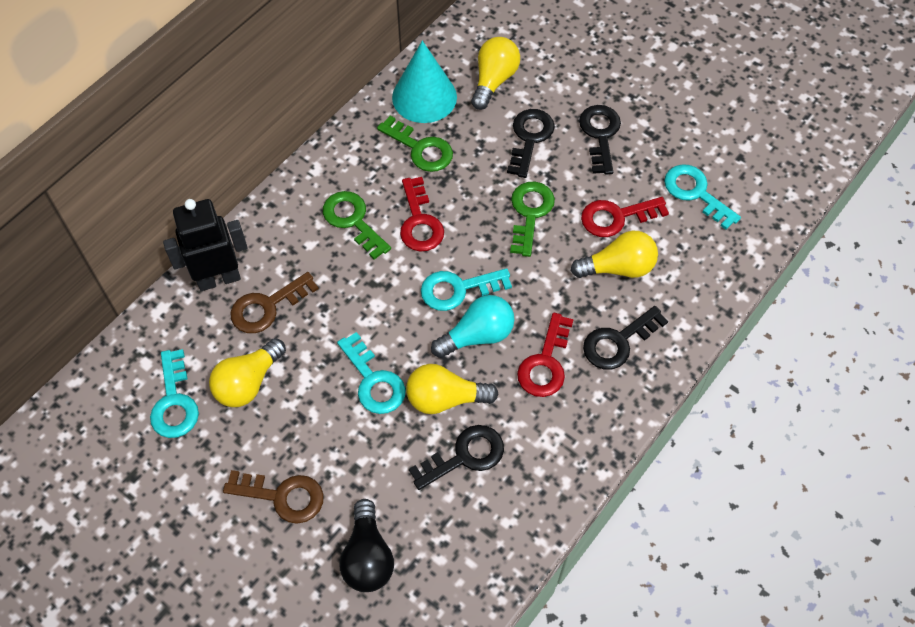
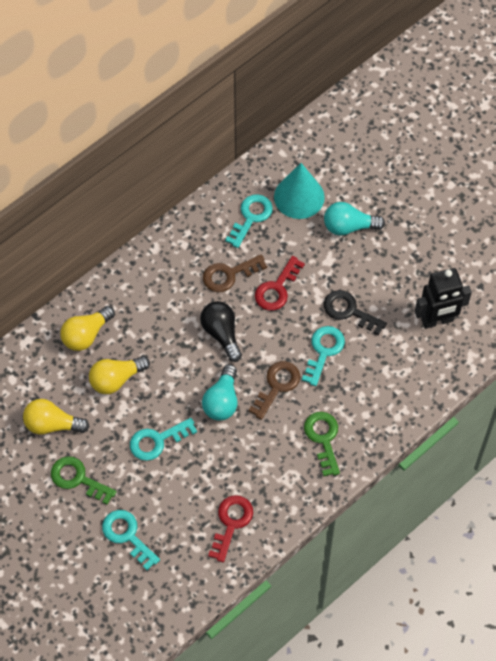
black key: 4 -> 1
green key: 3 -> 2
red key: 3 -> 2
turquoise light bulb: 1 -> 2
yellow light bulb: 4 -> 3

